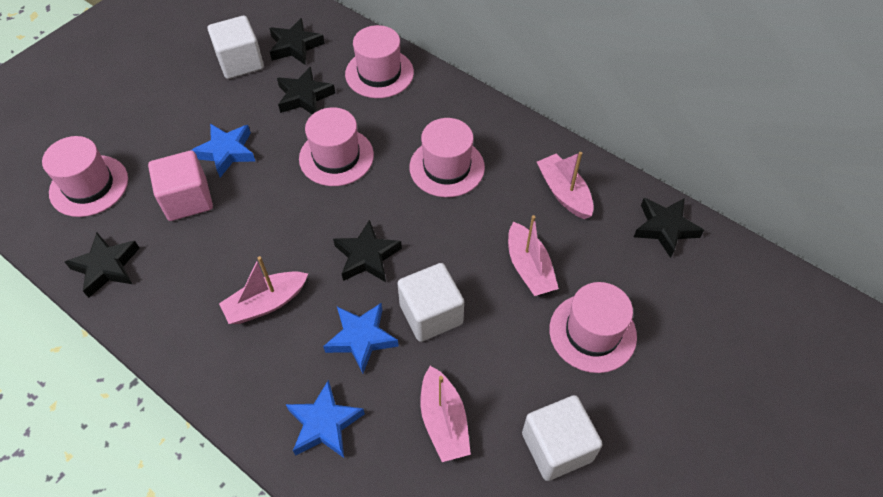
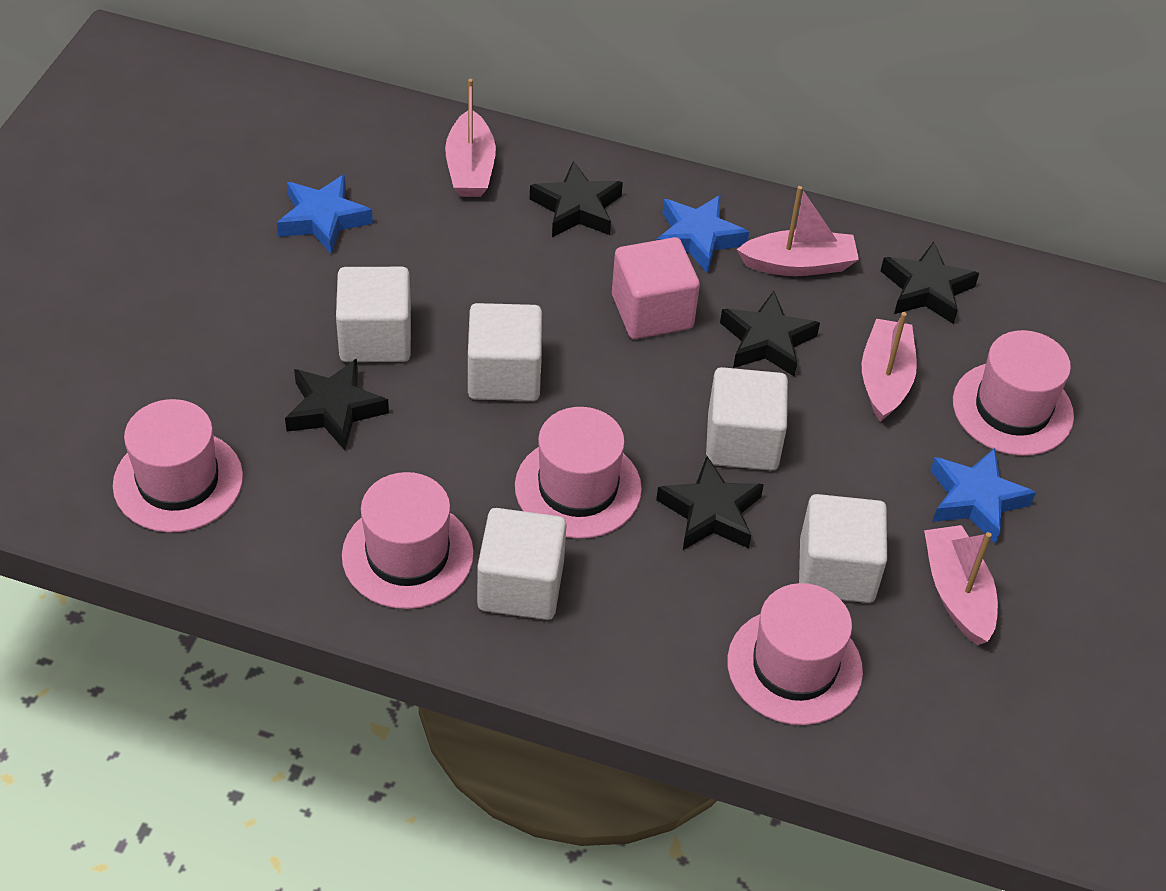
white cube: 3 -> 5

